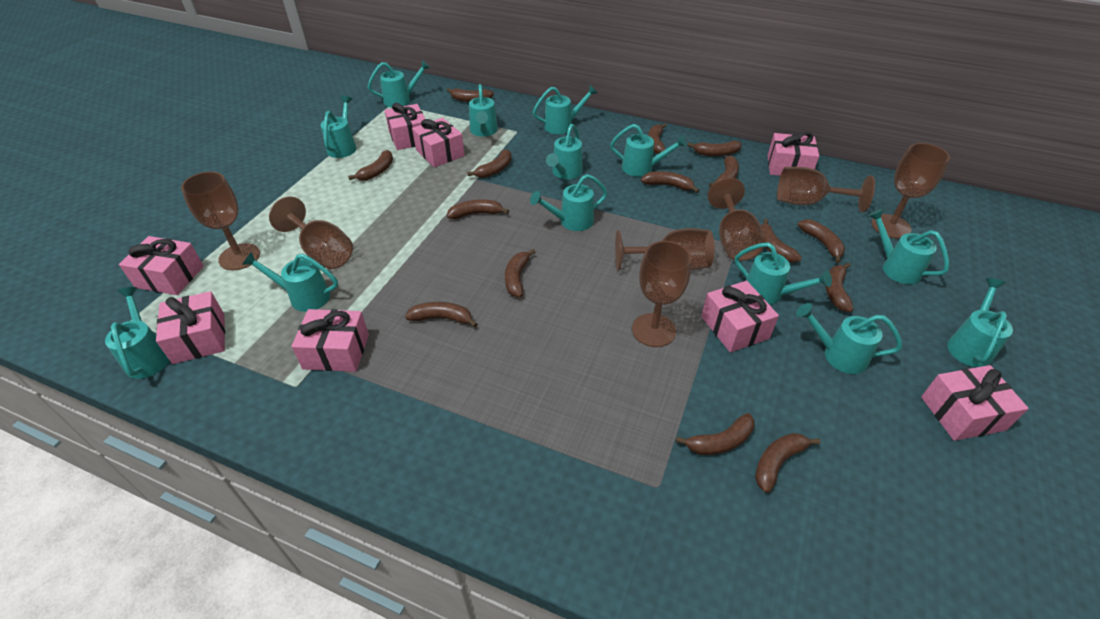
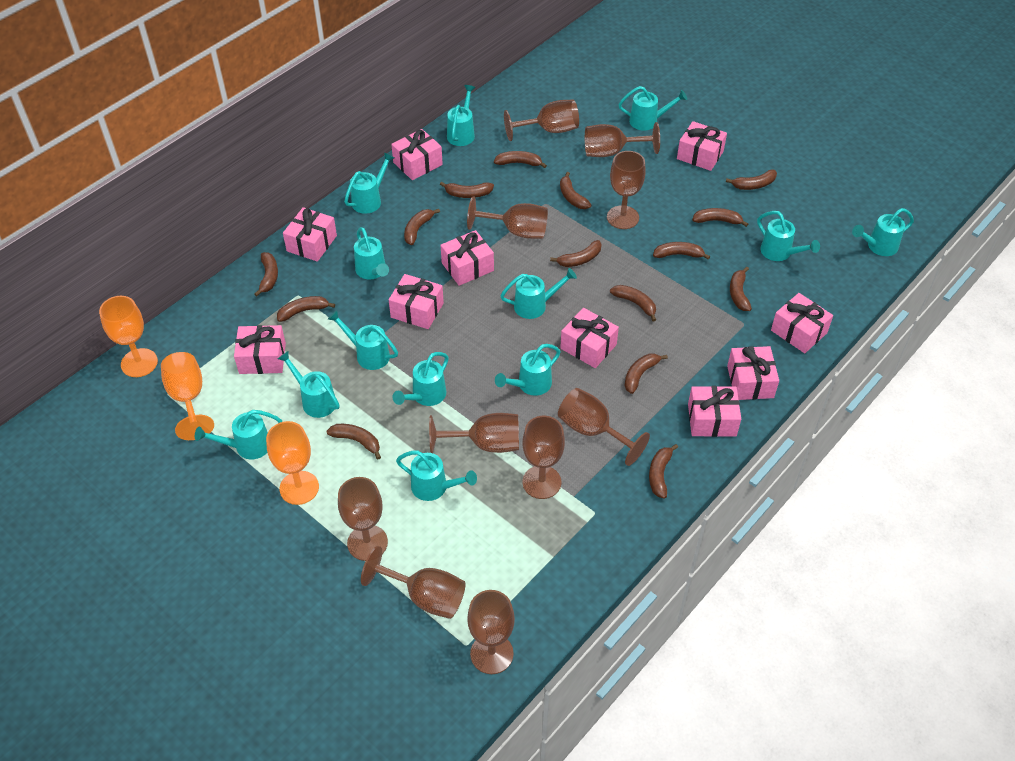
brown goblet: 7 -> 10
orange goblet: 0 -> 3
pink gift: 8 -> 10

